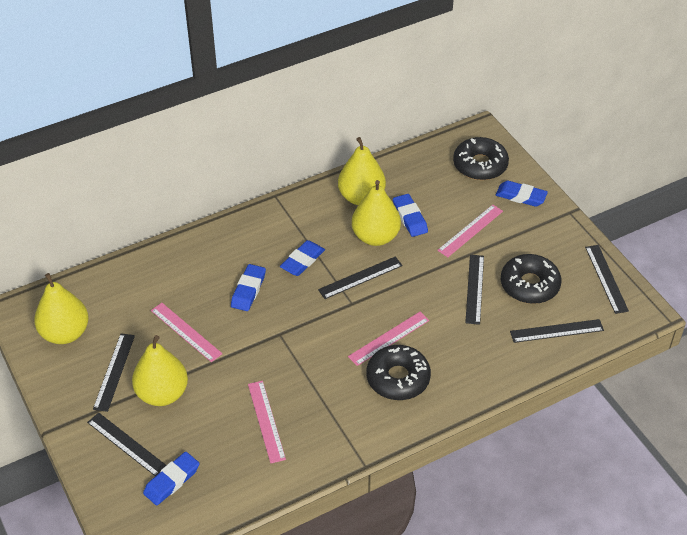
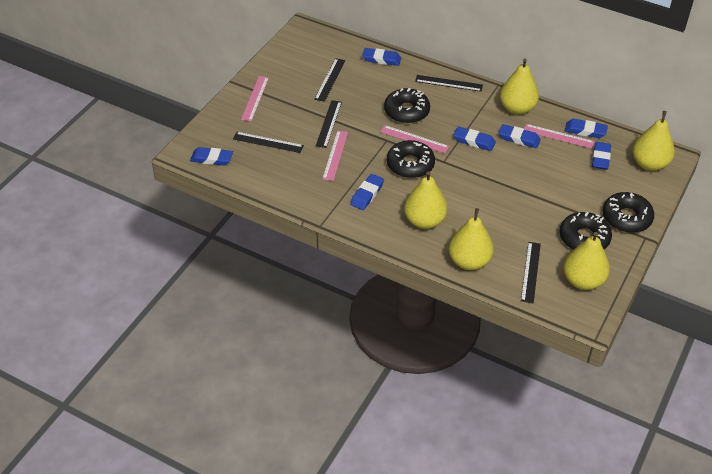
black donut: 3 -> 4
black ruler: 6 -> 5
blue eraser: 5 -> 7
yellow pear: 4 -> 5

